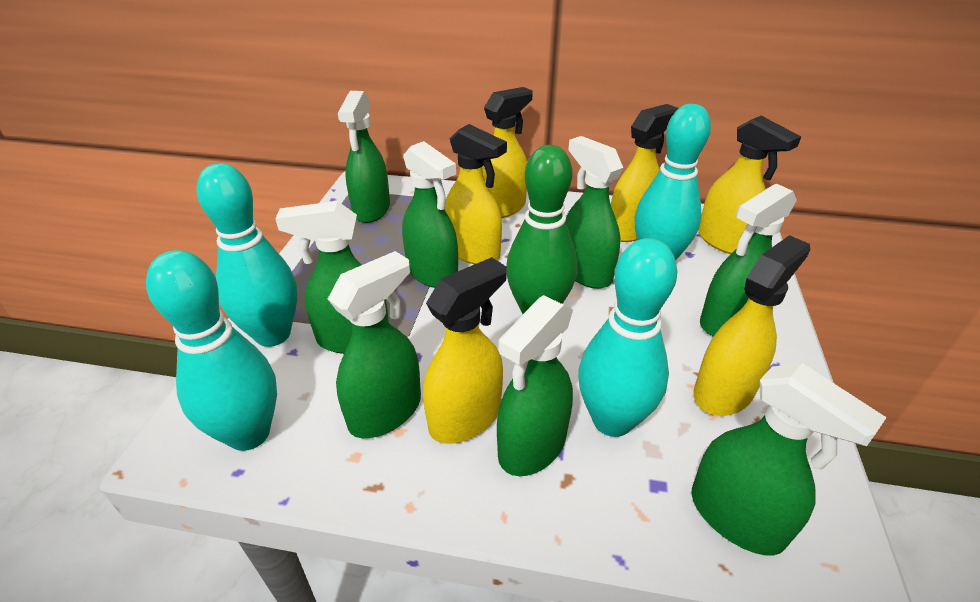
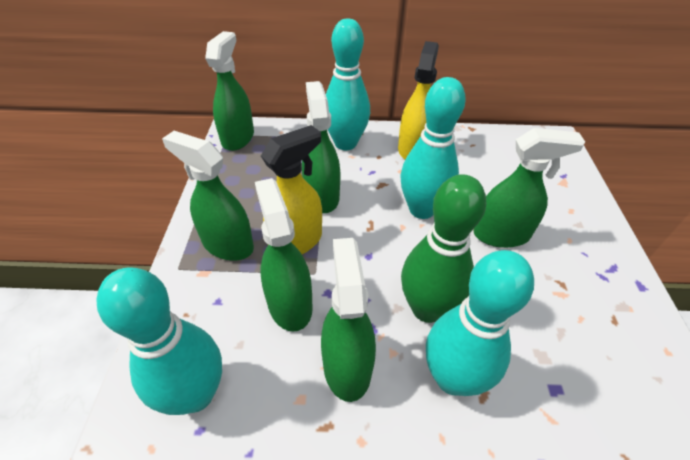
green spray bottle: 8 -> 6
yellow spray bottle: 6 -> 2

